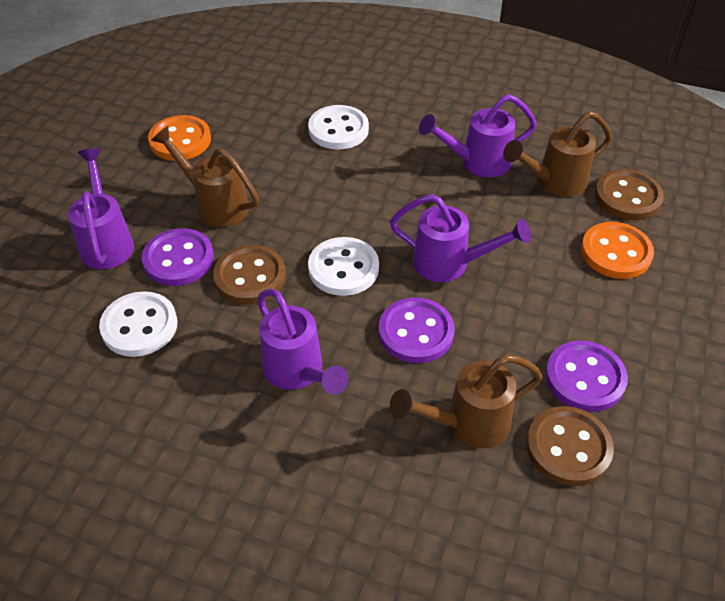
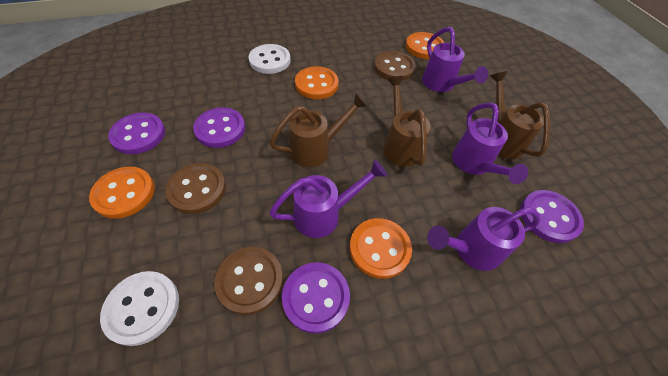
orange button: 2 -> 4
purple button: 3 -> 4
white button: 3 -> 2

